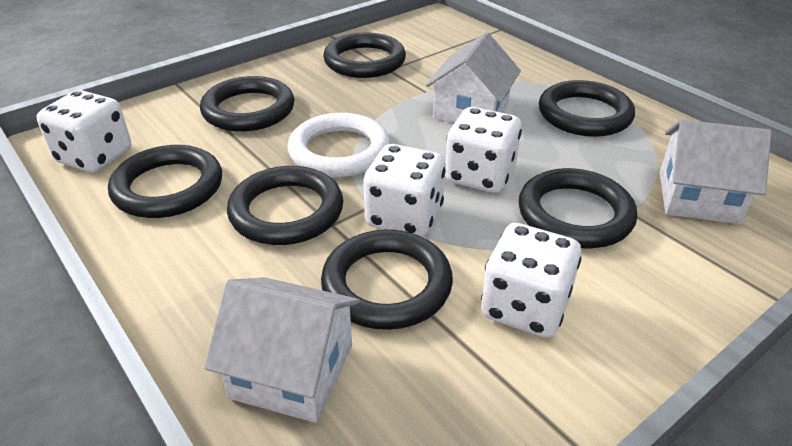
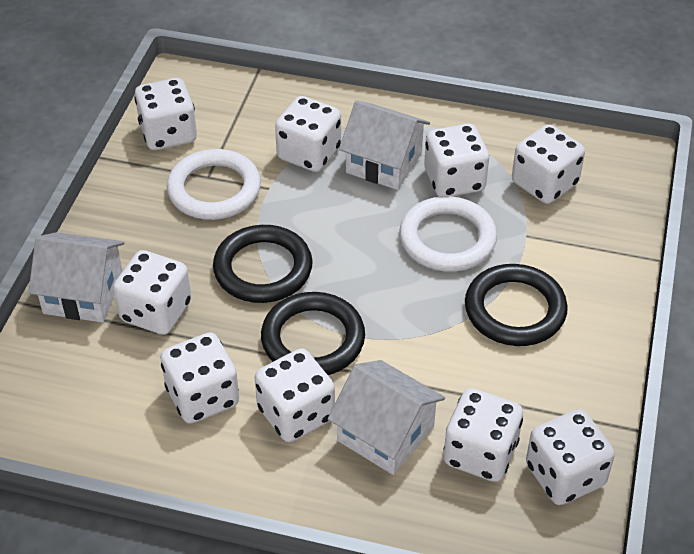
black ring: 7 -> 3
white dice: 4 -> 9
white ring: 1 -> 2

